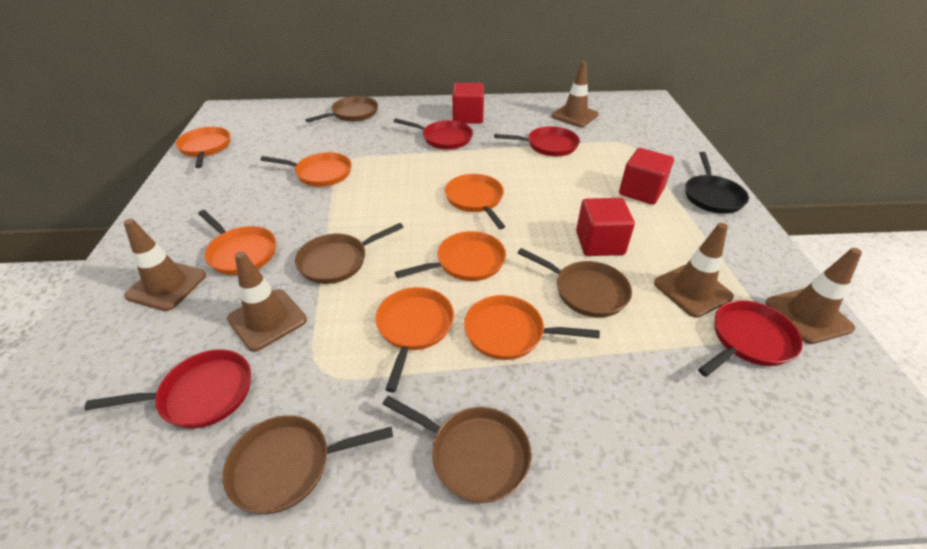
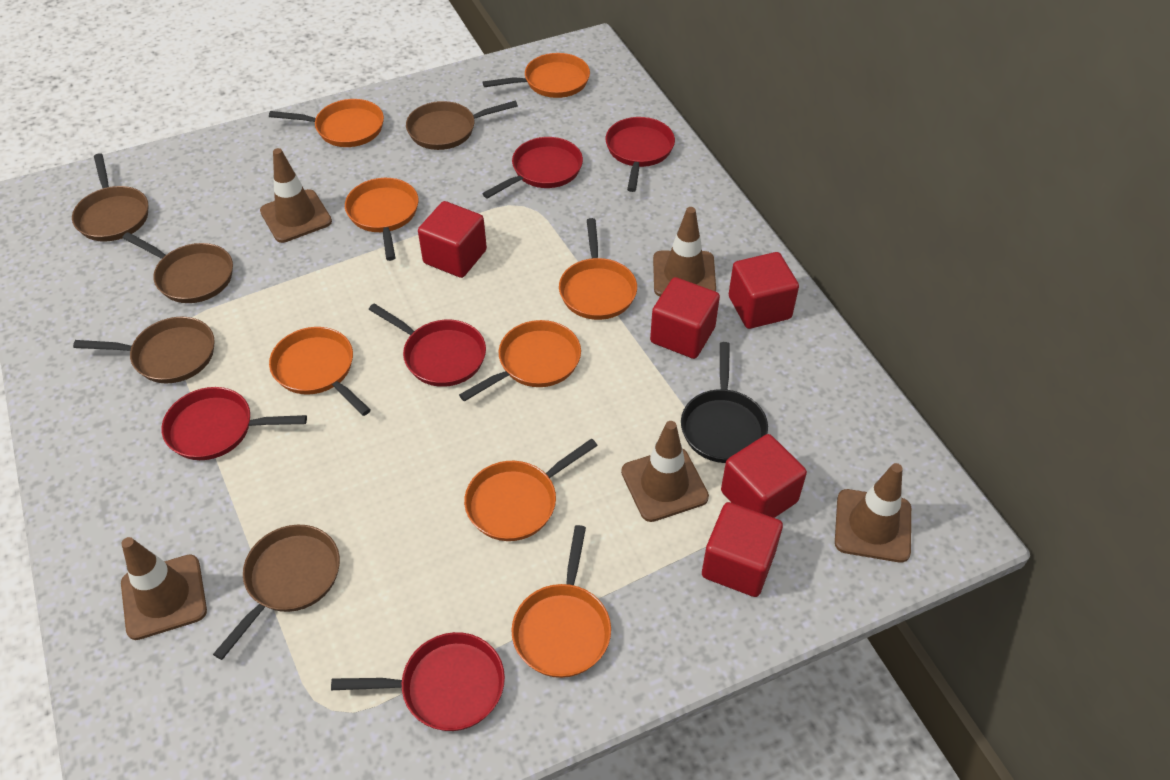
orange pan: 7 -> 8
red cube: 3 -> 5
red pan: 4 -> 5

